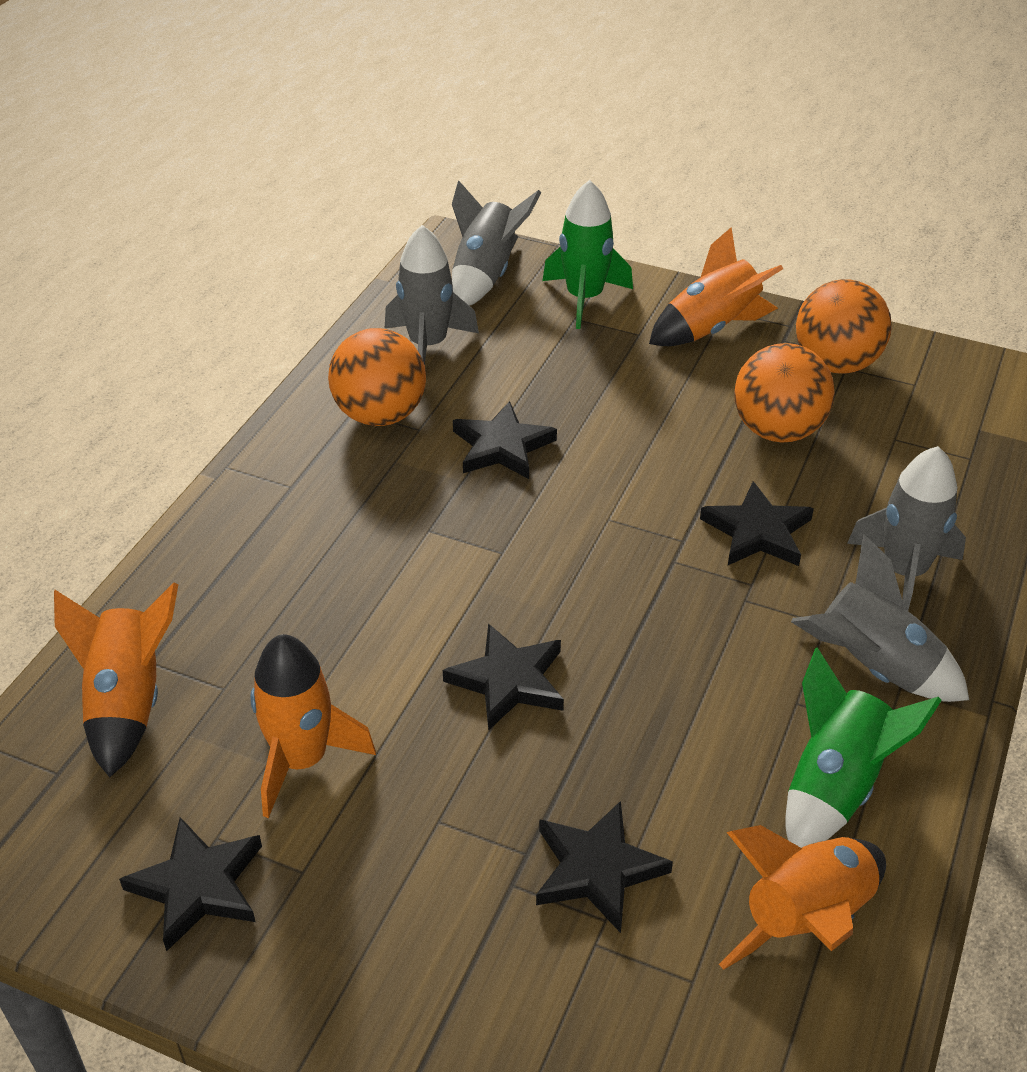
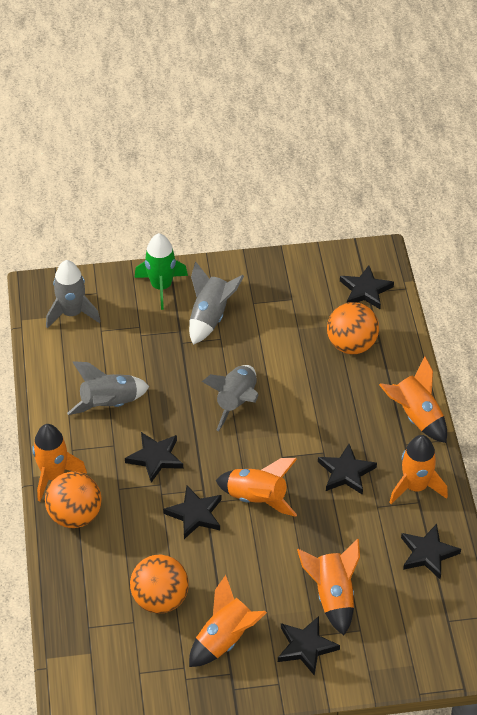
black star: 5 -> 6
green rocket: 2 -> 1
orange rocket: 4 -> 6

